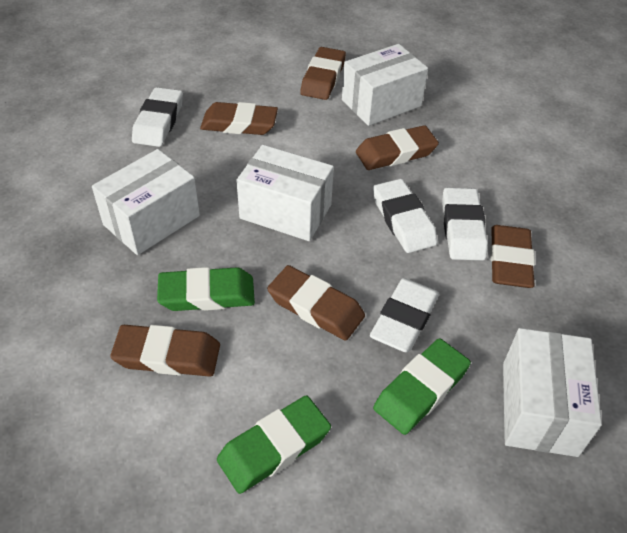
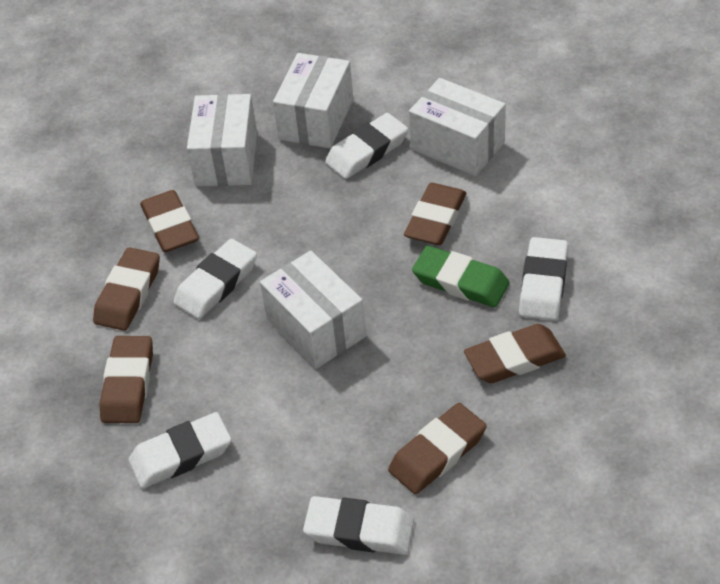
green eraser: 3 -> 1
white eraser: 4 -> 5

